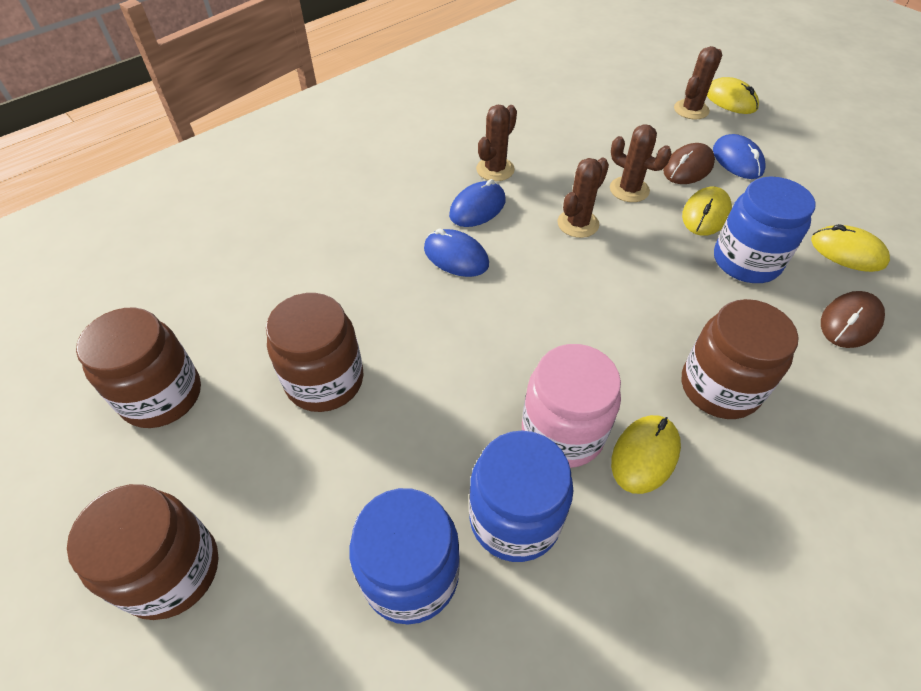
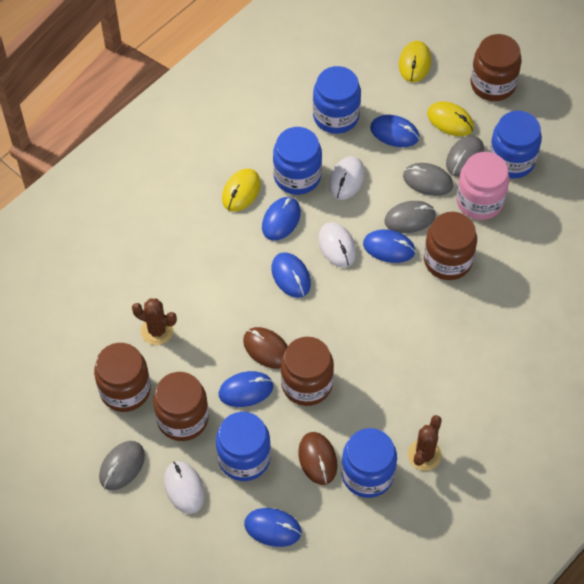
blue jar: 3 -> 5
blue mouse: 3 -> 6
brown cactus: 4 -> 2
brown jar: 4 -> 5
grey mouse: 0 -> 4
white mouse: 0 -> 3
yellow mouse: 4 -> 3

